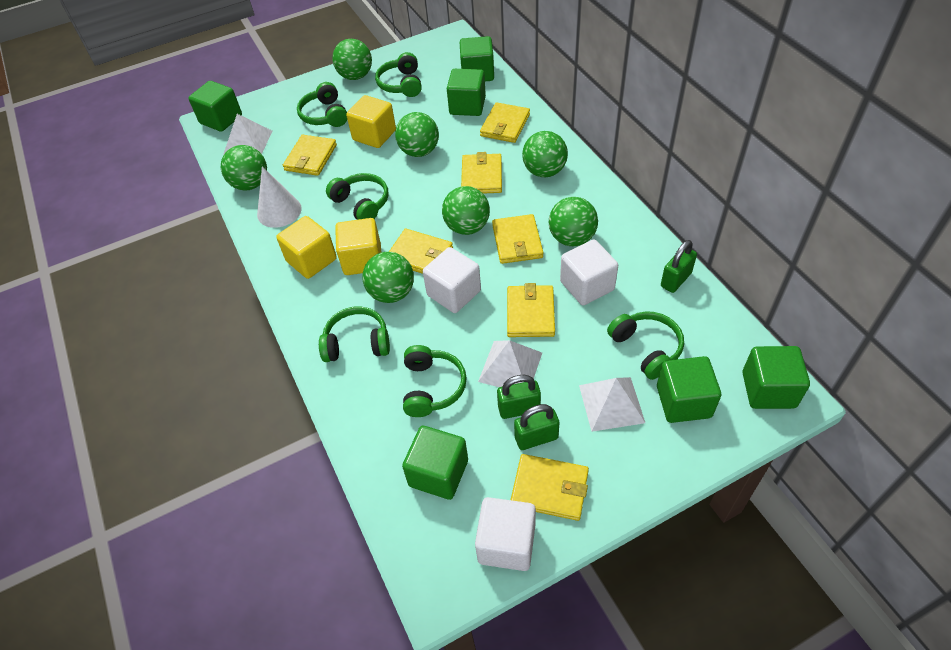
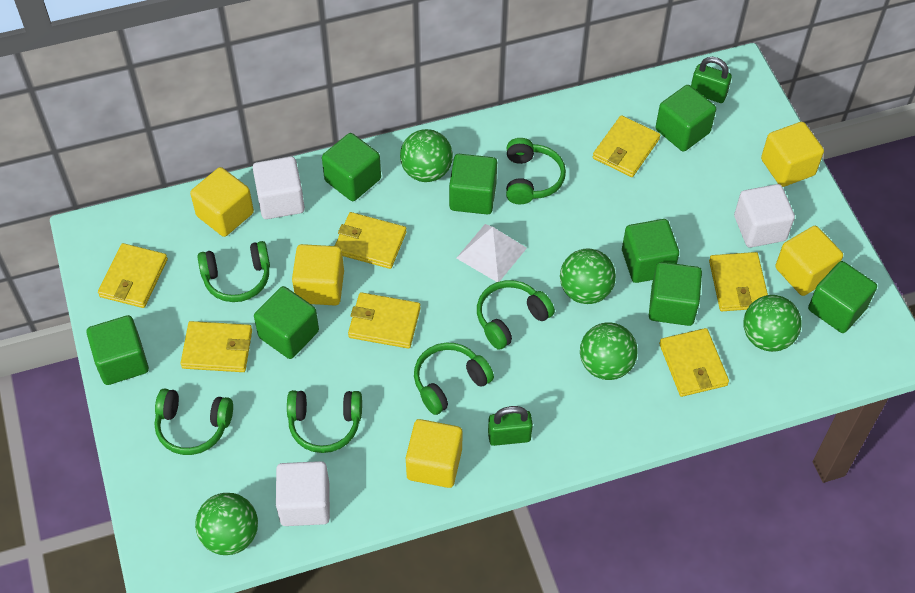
green ball: 7 -> 5
green cube: 6 -> 8
green padlock: 3 -> 2
white cone: 1 -> 0
white pyramid: 3 -> 1
yellow cube: 3 -> 5

